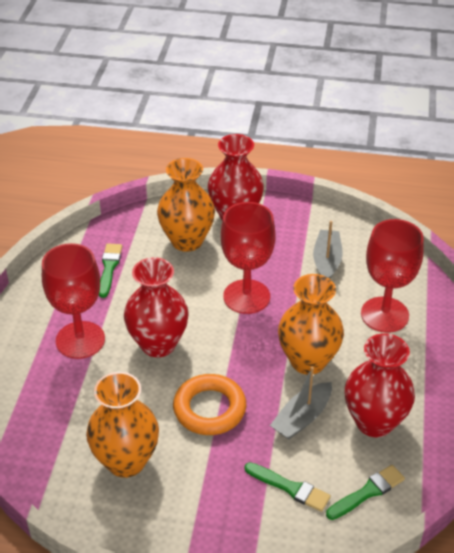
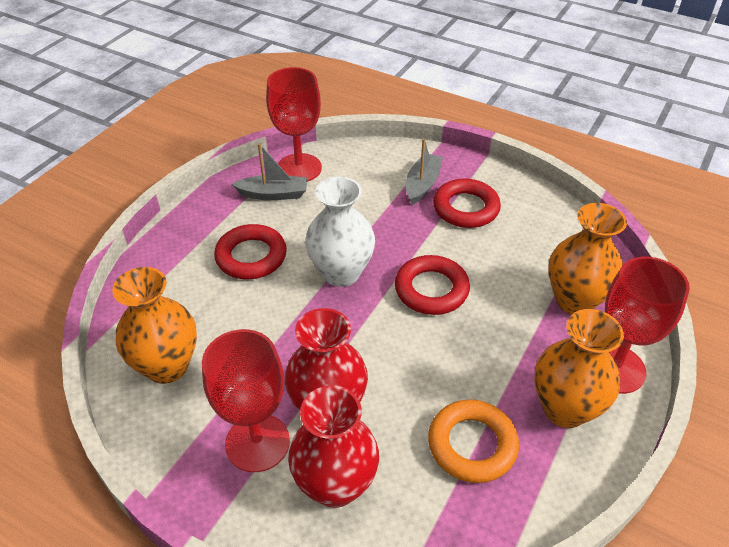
green brush: 3 -> 0
red ring: 0 -> 3
red vase: 3 -> 2
white vase: 0 -> 1

